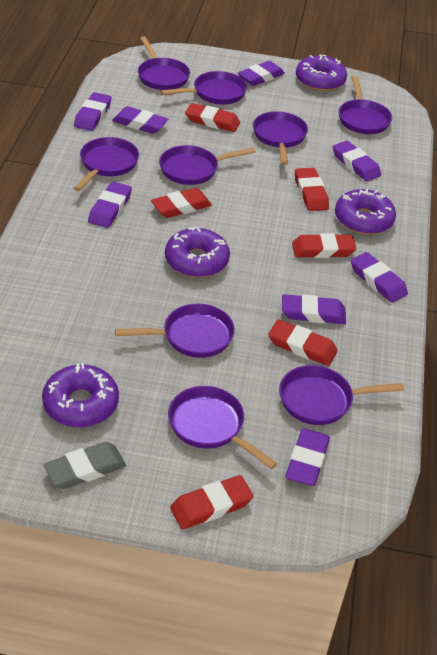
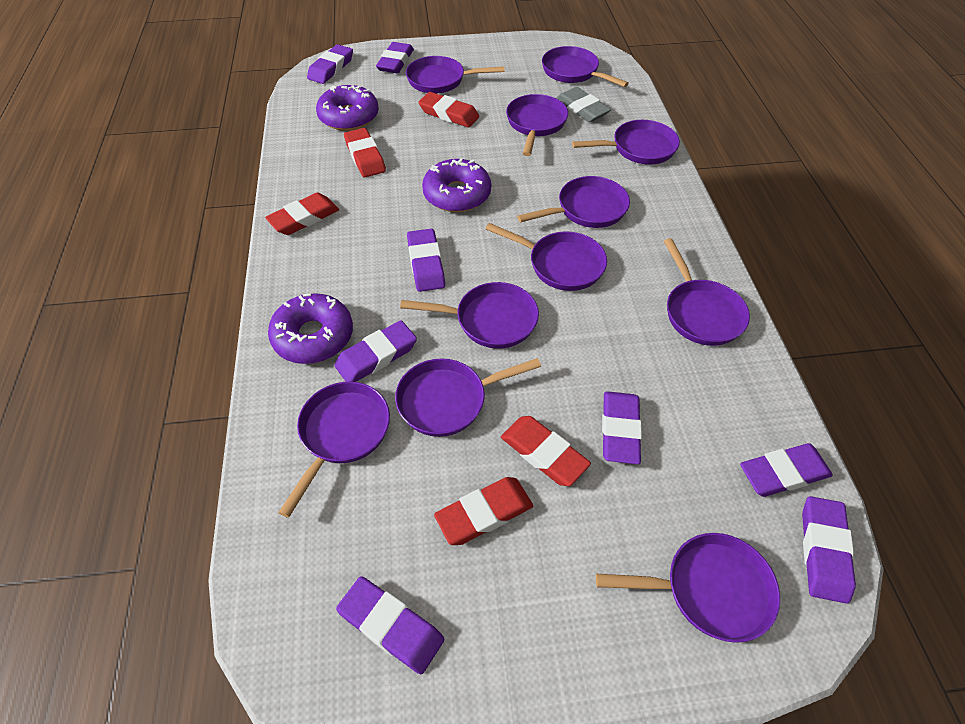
purple donut: 4 -> 3
purple pan: 9 -> 11
red eraser: 6 -> 5

